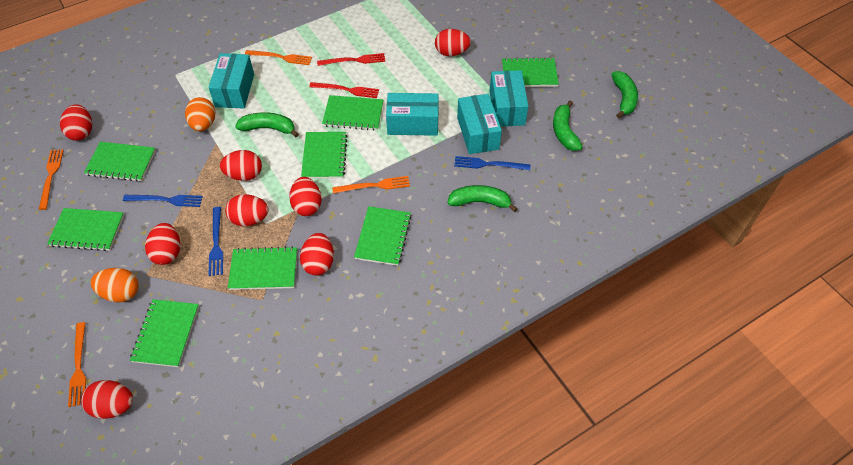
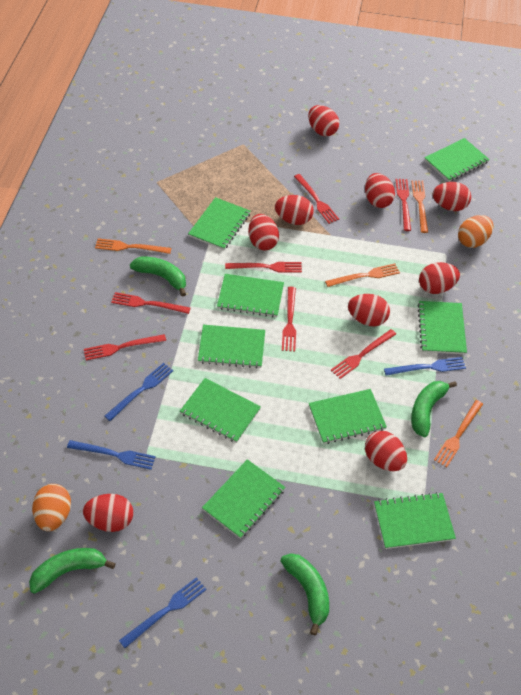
blue fork: 3 -> 4
green notebook: 8 -> 9
red egg: 8 -> 9
red fork: 2 -> 7
turquoise box: 4 -> 0

